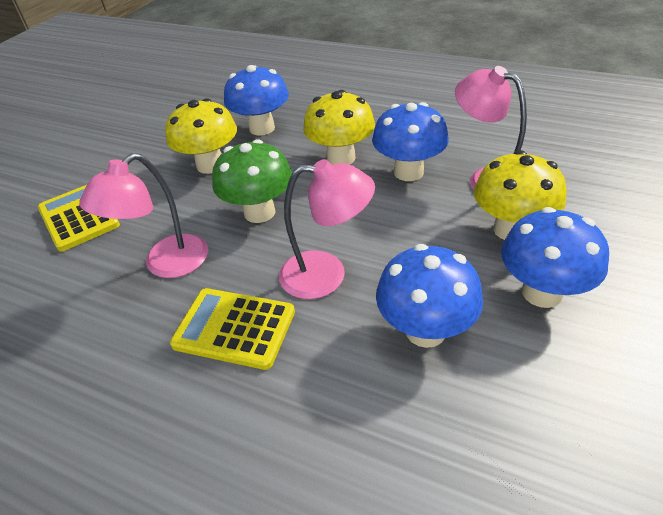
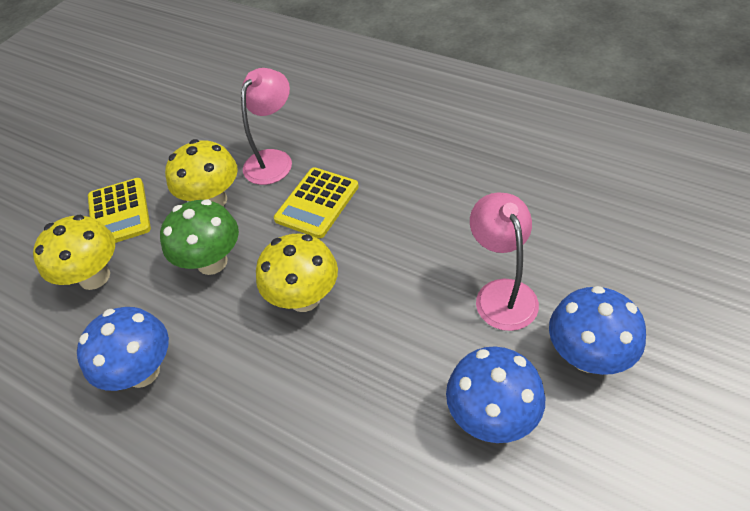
blue mushroom: 4 -> 3
pink lamp: 3 -> 2

